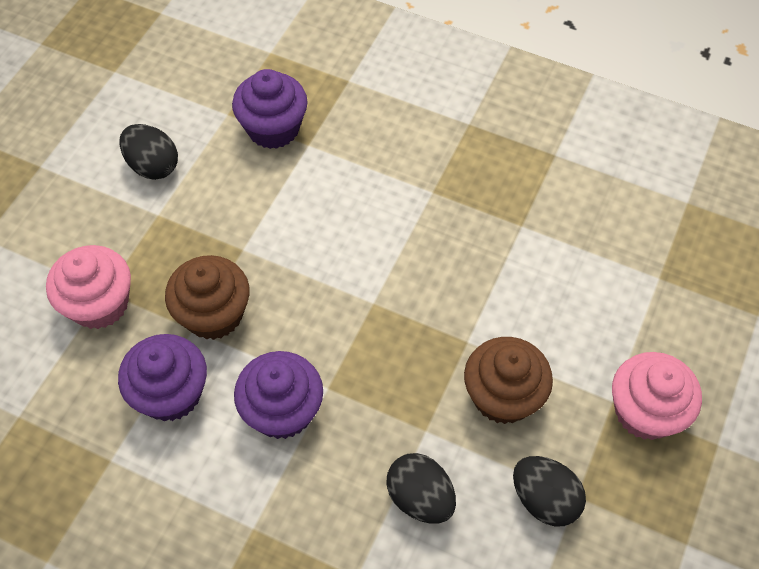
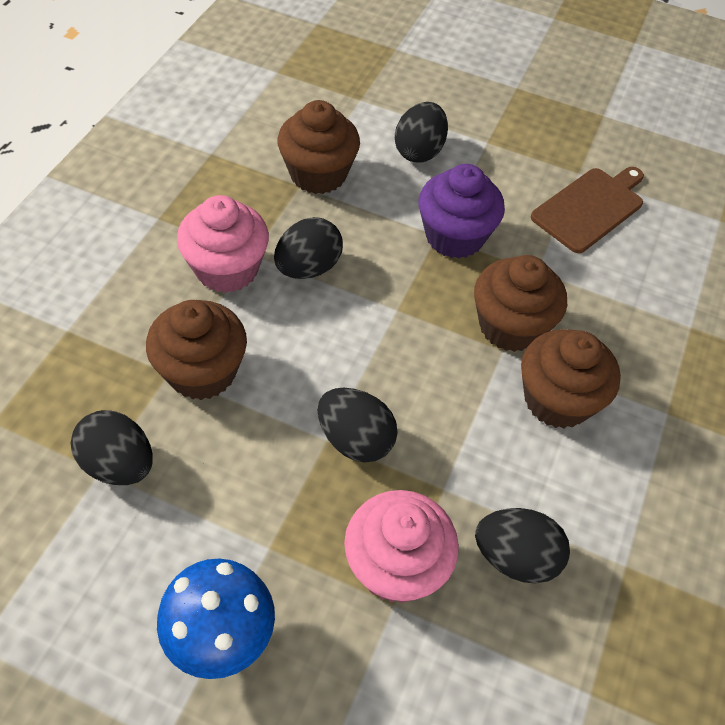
black egg: 3 -> 5
blue mushroom: 0 -> 1
brown cupcake: 2 -> 4
brown cutting board: 0 -> 1
purple cupcake: 3 -> 1

